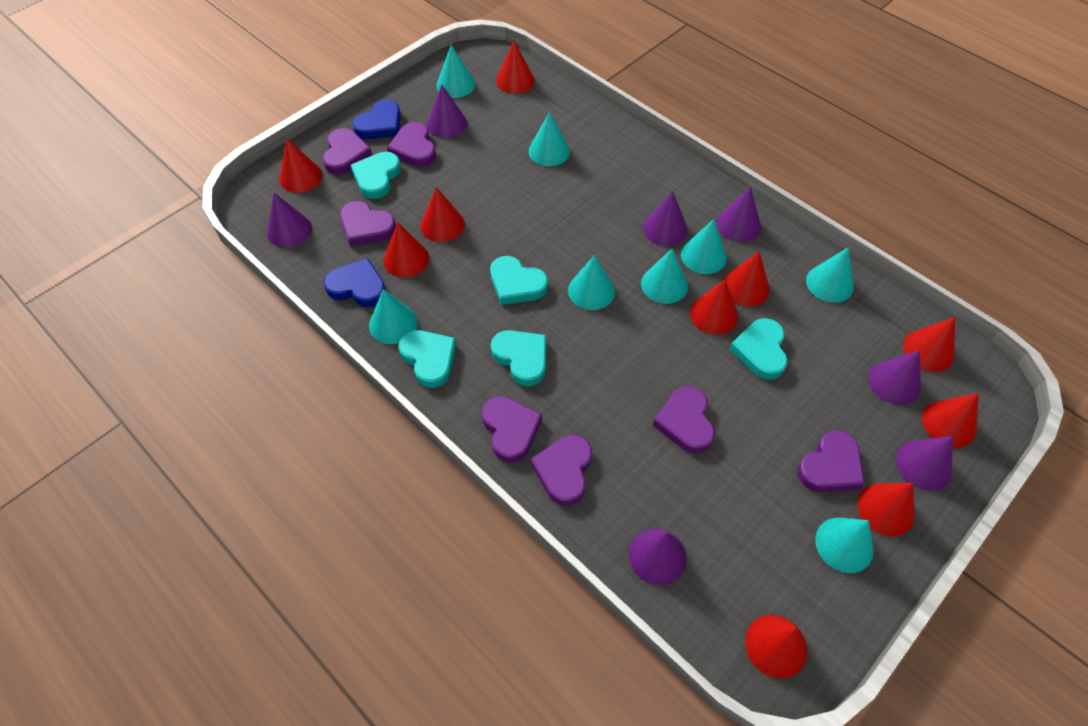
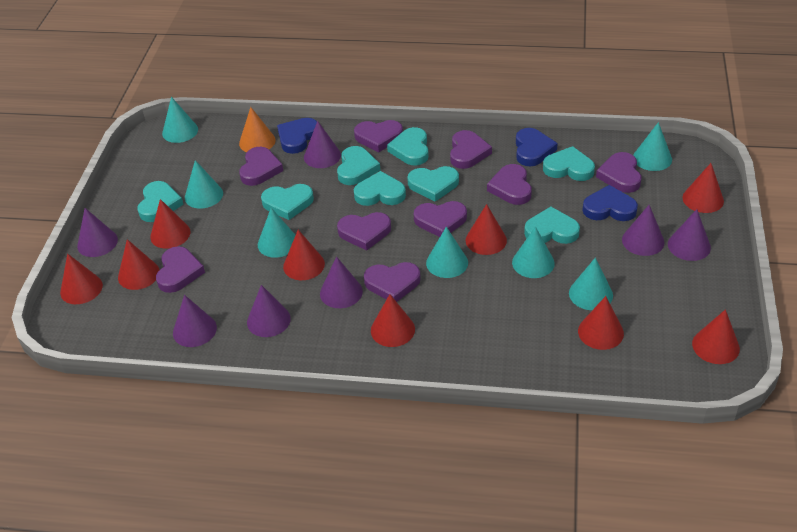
blue heart: 2 -> 3
orange cone: 0 -> 1
purple heart: 7 -> 9
red cone: 10 -> 9
turquoise cone: 8 -> 7
turquoise heart: 5 -> 8

